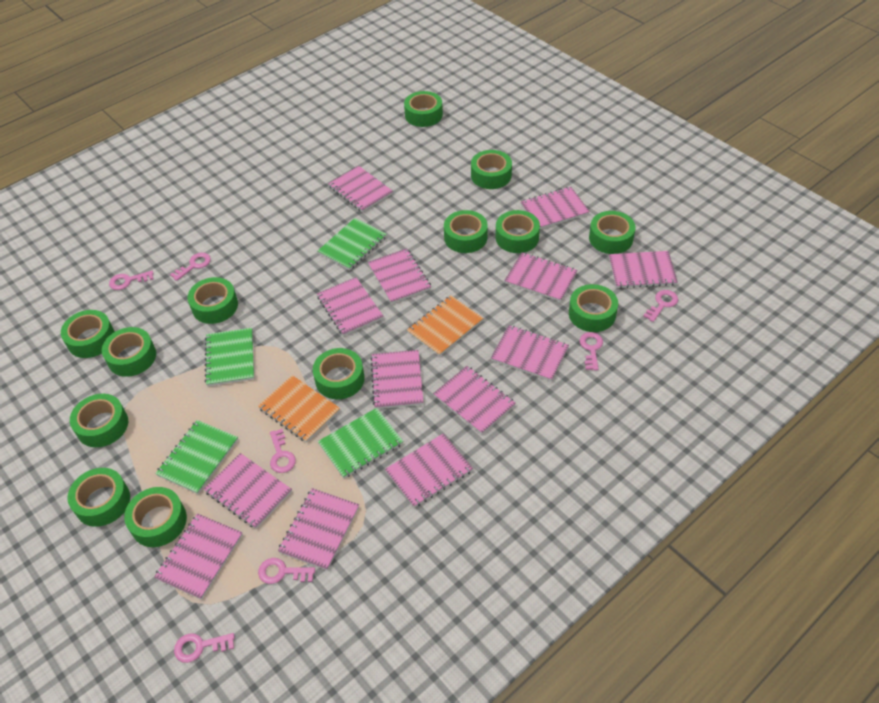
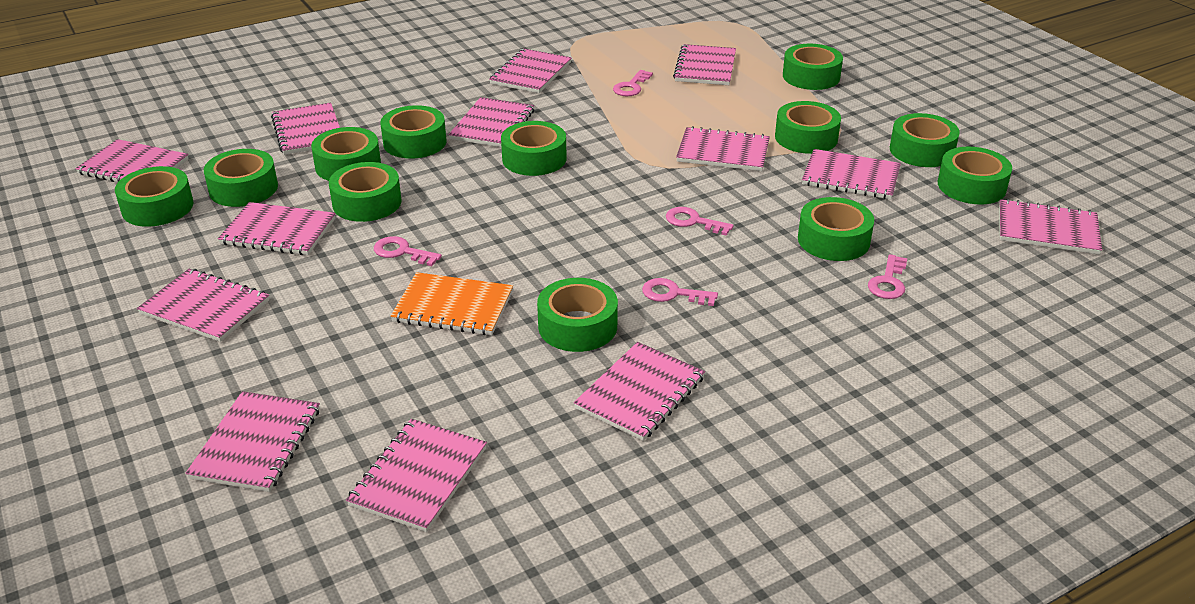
green notebook: 4 -> 0
green tape: 13 -> 12
orange notebook: 2 -> 1
pink key: 7 -> 5

